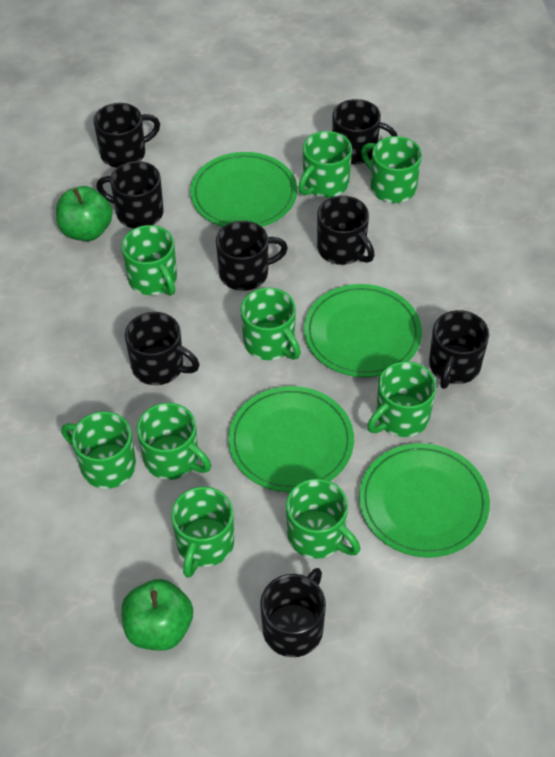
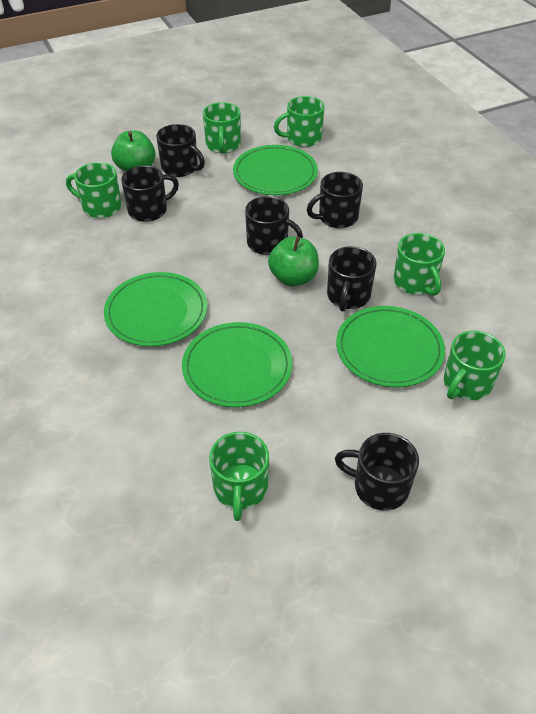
black mug: 8 -> 6
green mug: 9 -> 6

